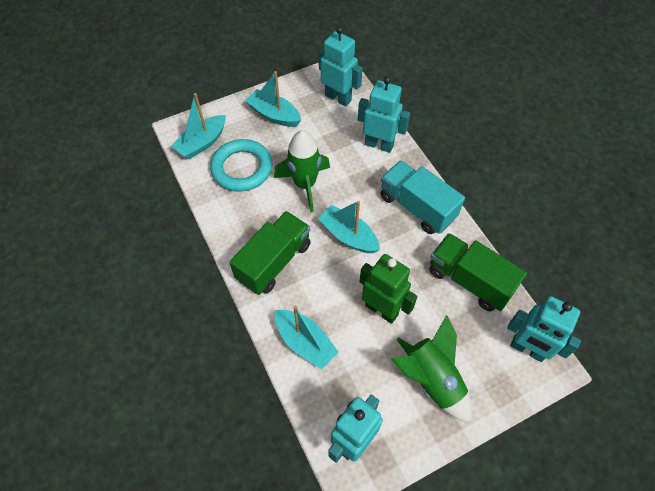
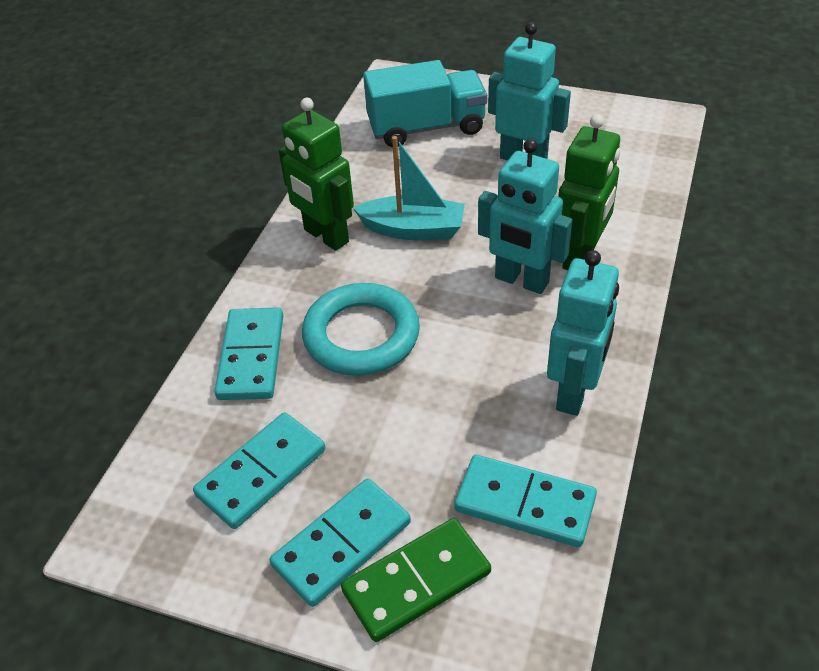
green domino: 0 -> 1
green robot: 1 -> 2
green rocket: 2 -> 0
green truck: 2 -> 0
turquoise boat: 4 -> 1
turquoise domino: 0 -> 4
turquoise robot: 4 -> 3

